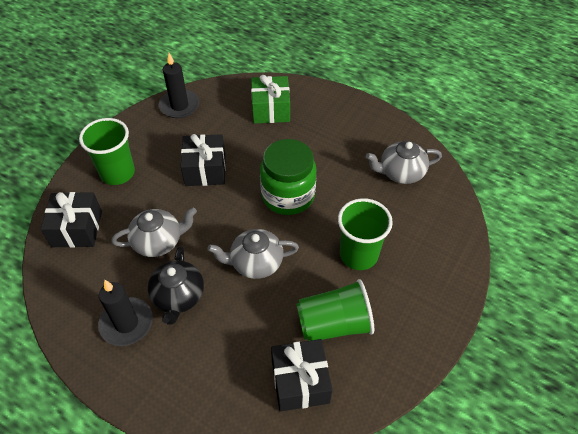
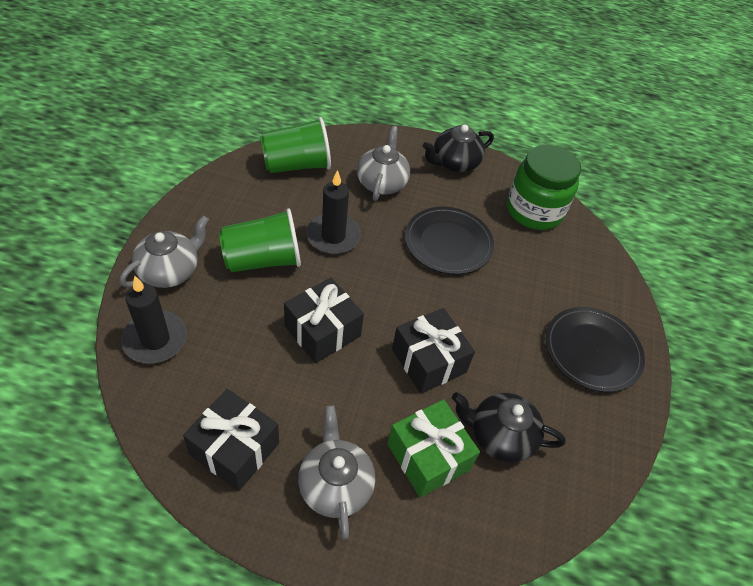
black plate: 0 -> 2
black teapot: 1 -> 2
green cup: 3 -> 2

